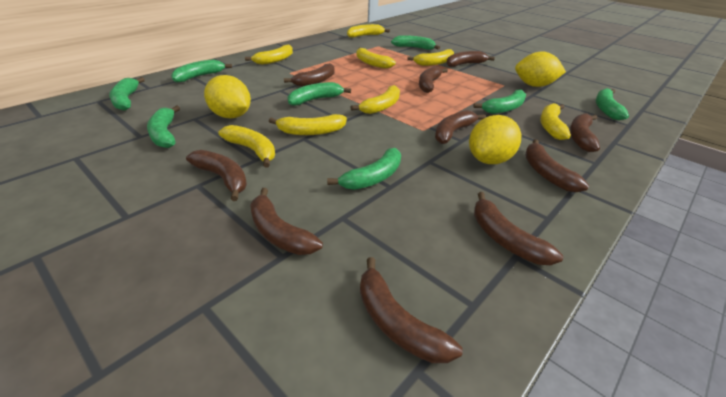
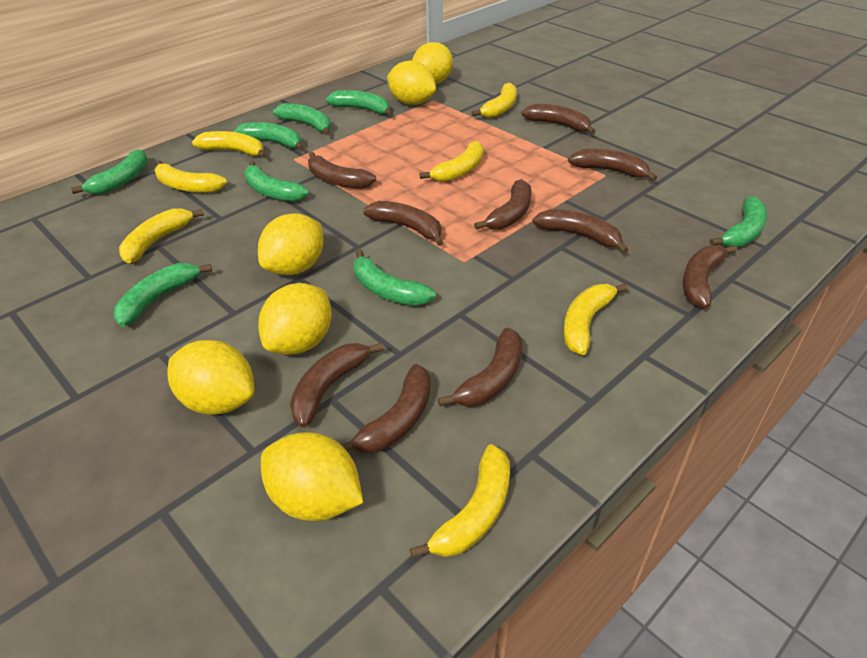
yellow banana: 8 -> 7
yellow lemon: 3 -> 6

